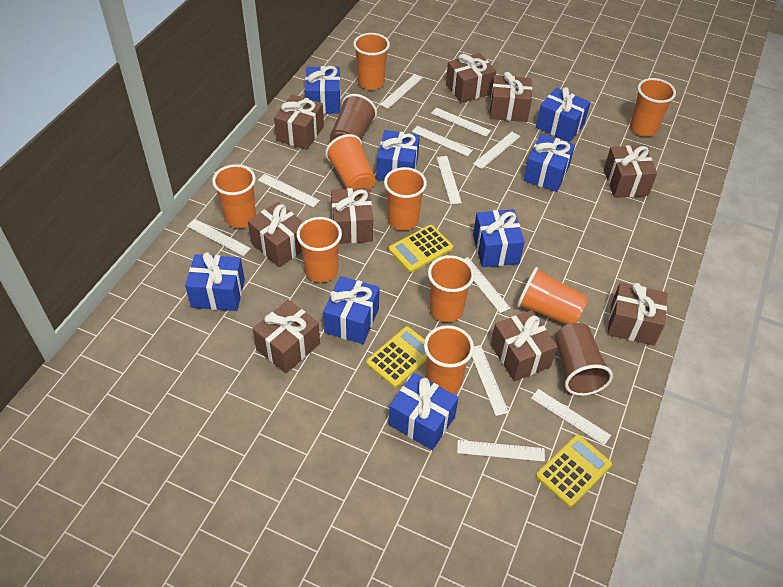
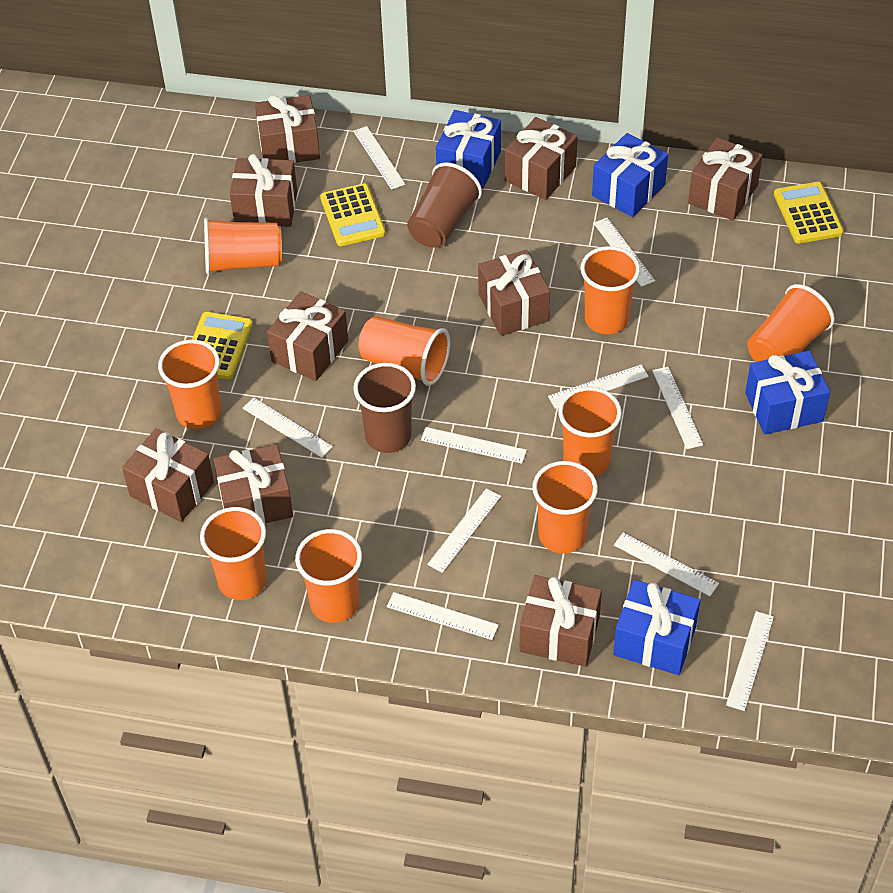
blue gift: 8 -> 4
white ruler: 11 -> 10

